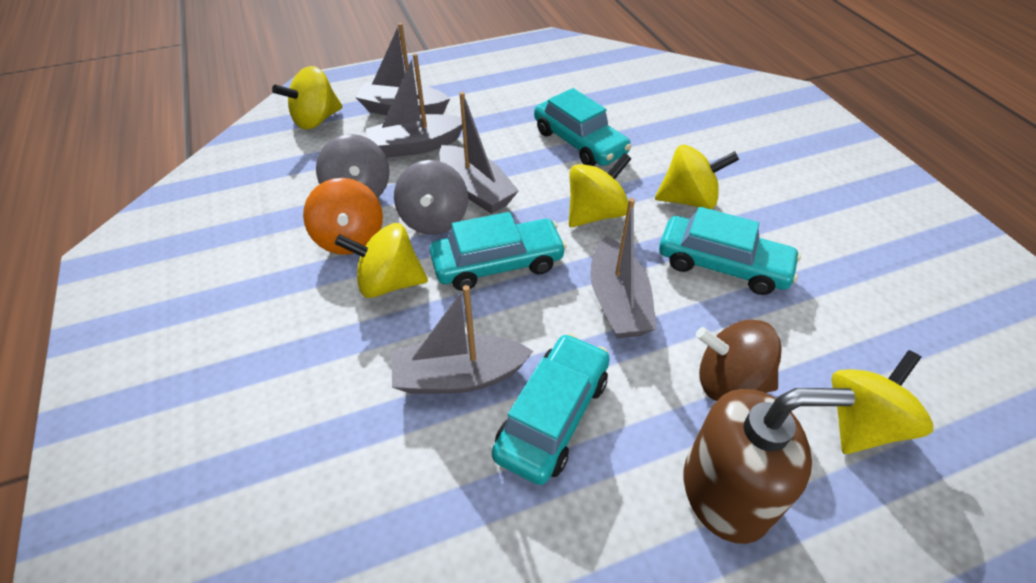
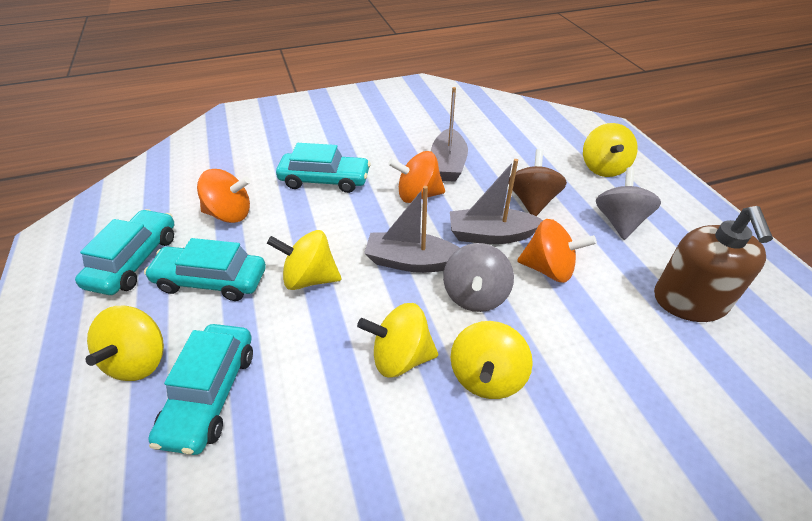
grey boat: 5 -> 3
orange spinning top: 1 -> 3

